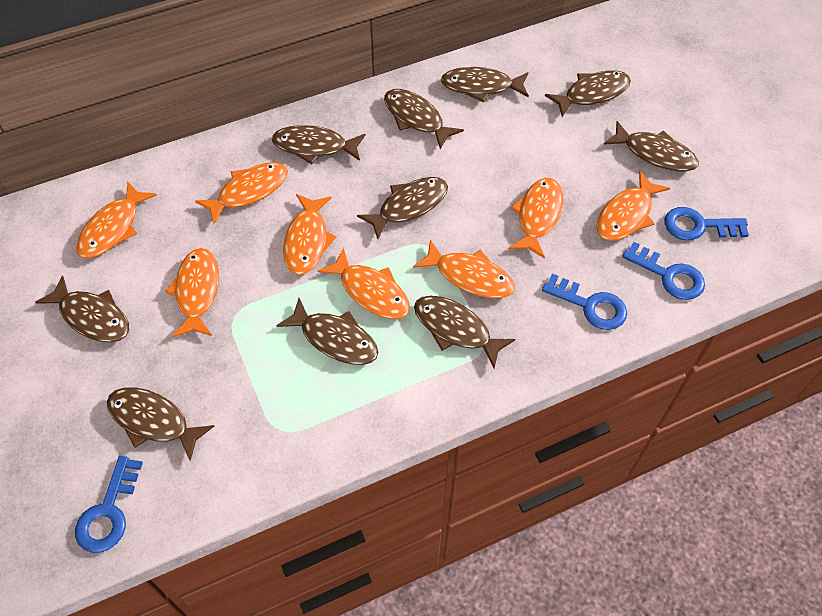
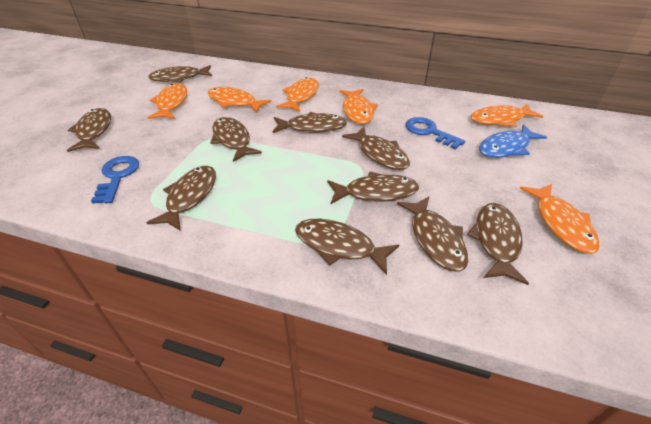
blue fish: 0 -> 1
blue key: 4 -> 2
orange fish: 8 -> 6

